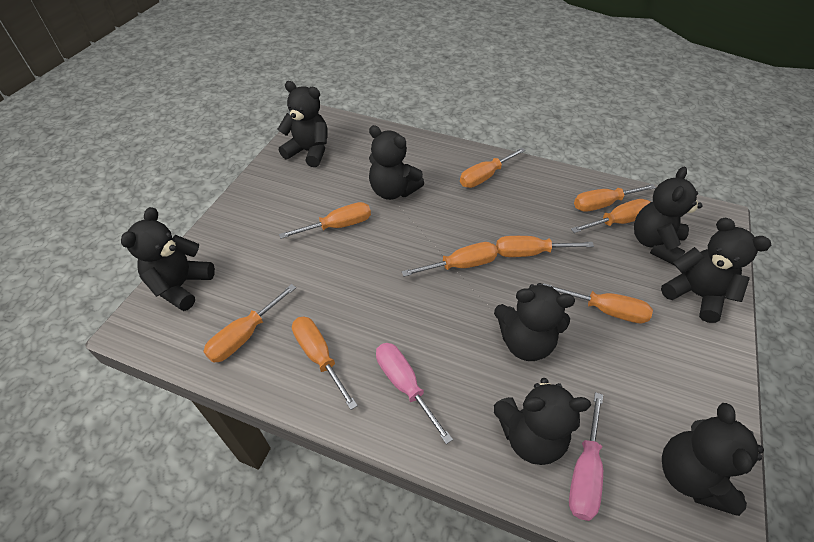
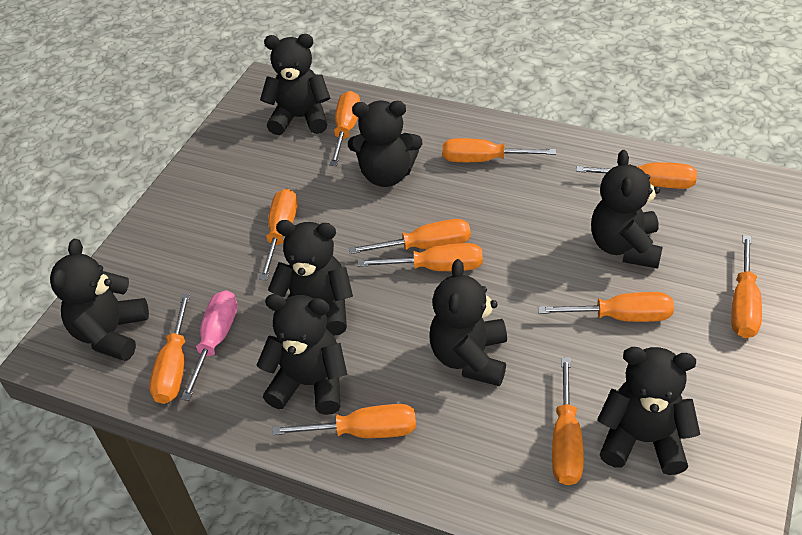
orange screwdriver: 9 -> 11
pink screwdriver: 2 -> 1

